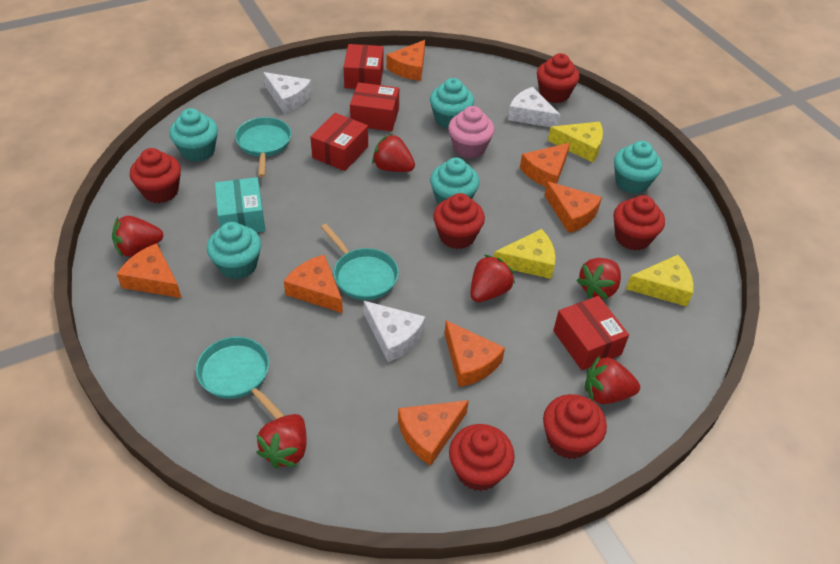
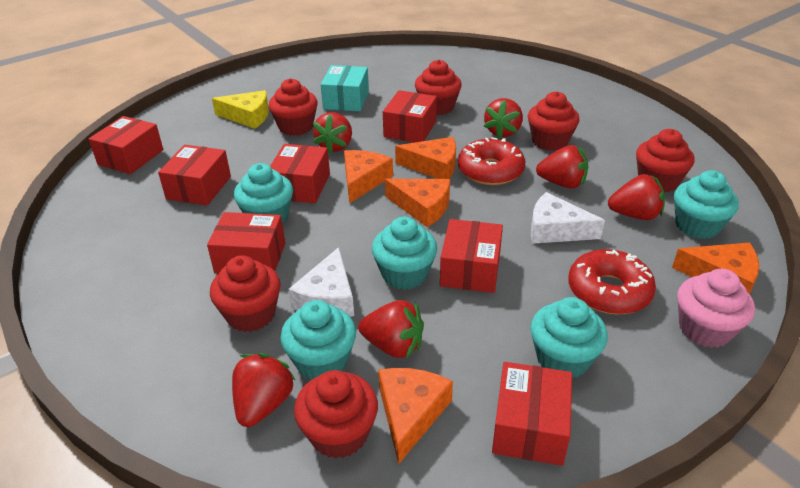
orange cheese: 7 -> 5
red box: 4 -> 7
red donut: 0 -> 2
turquoise pan: 3 -> 0
white cheese: 3 -> 2
yellow cheese: 3 -> 1

